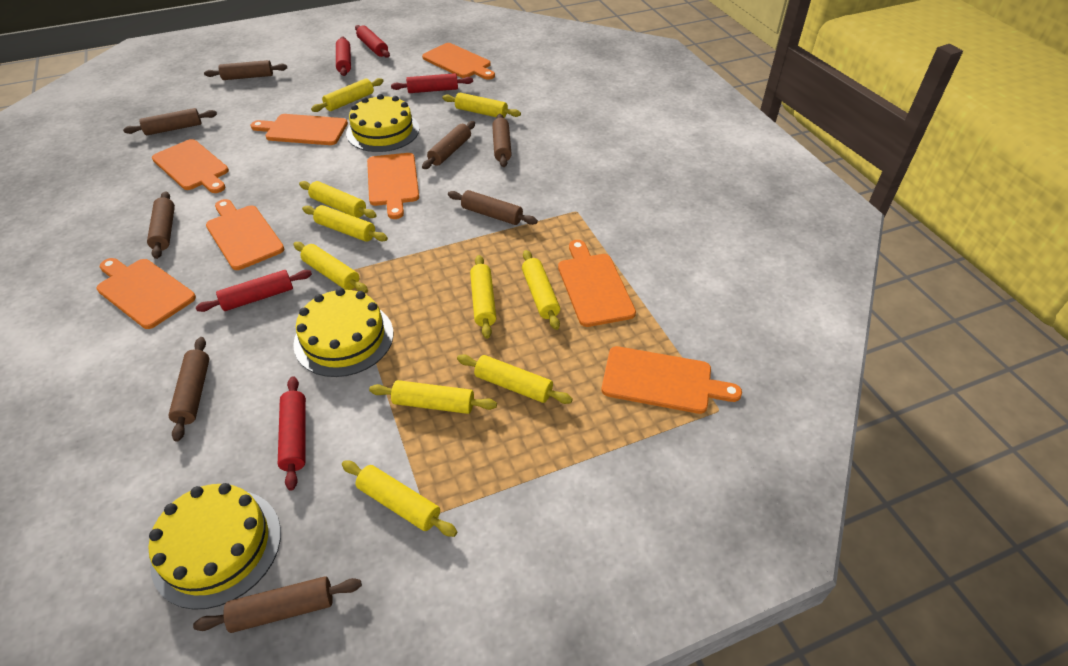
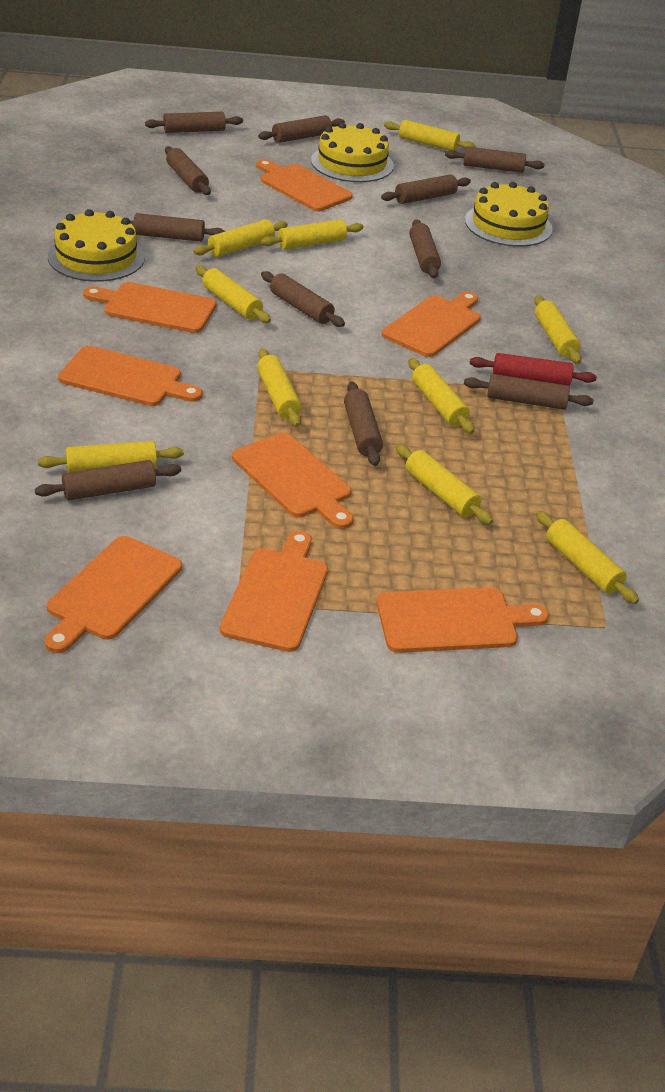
brown rolling pin: 8 -> 11
red rolling pin: 5 -> 1

